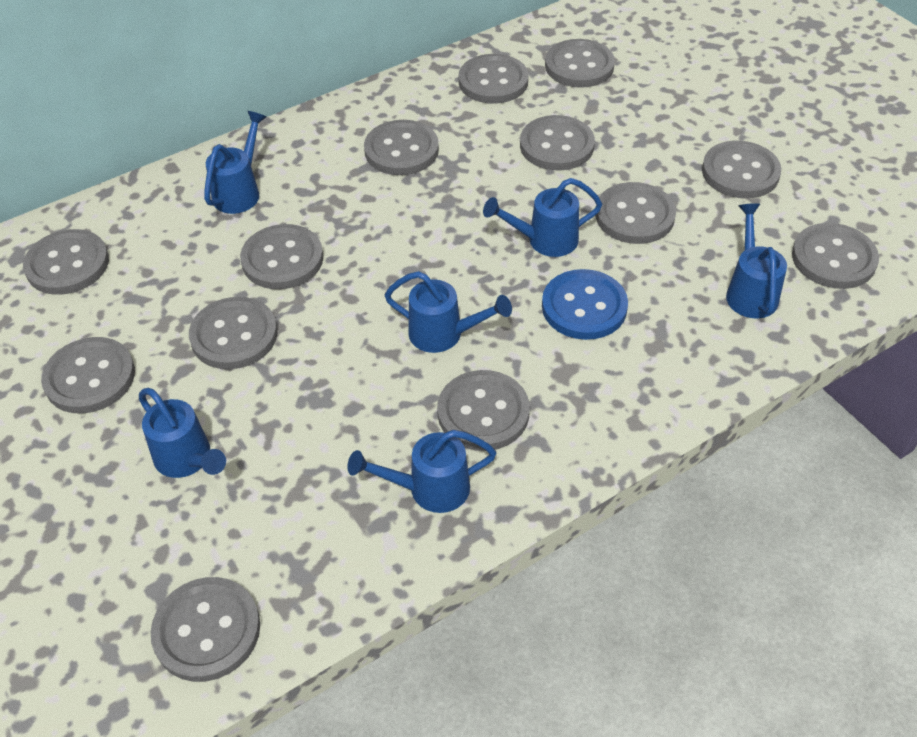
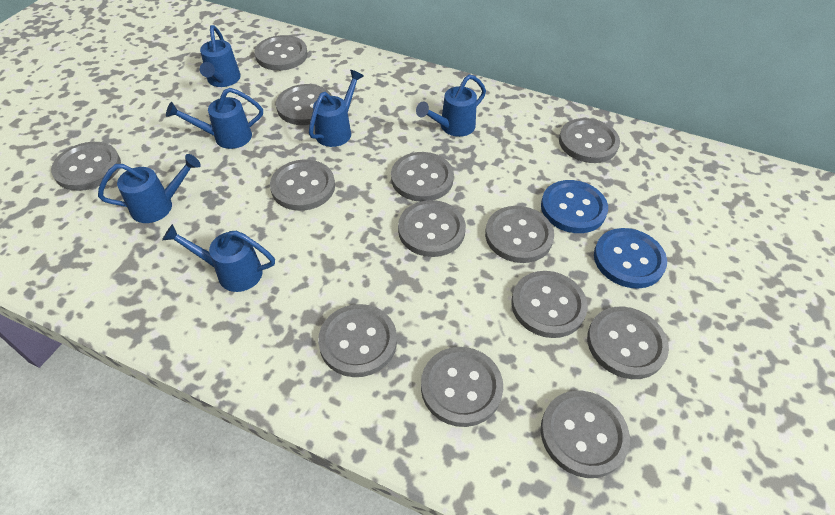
blue button: 1 -> 2

